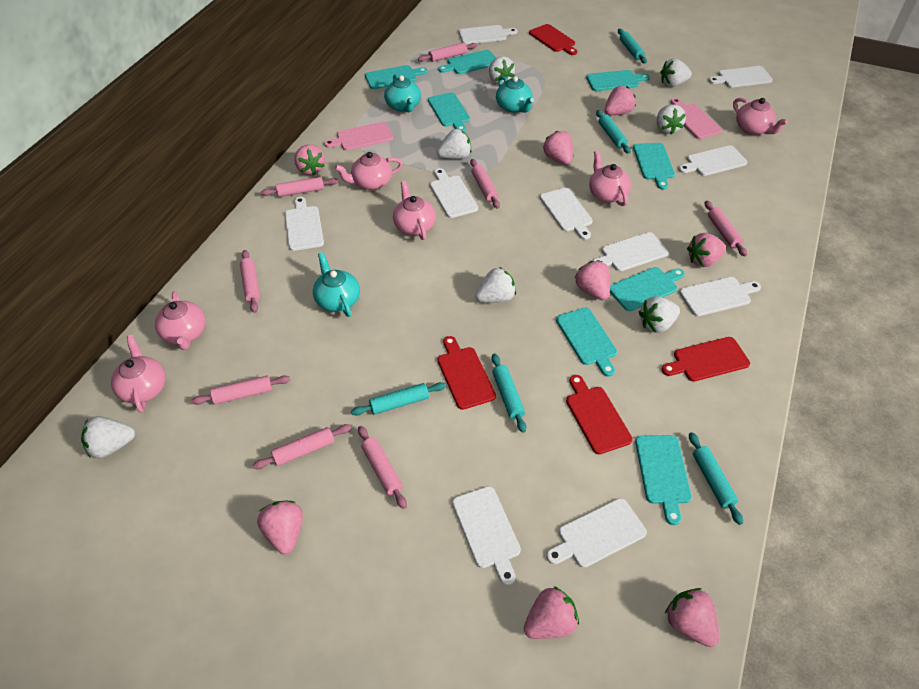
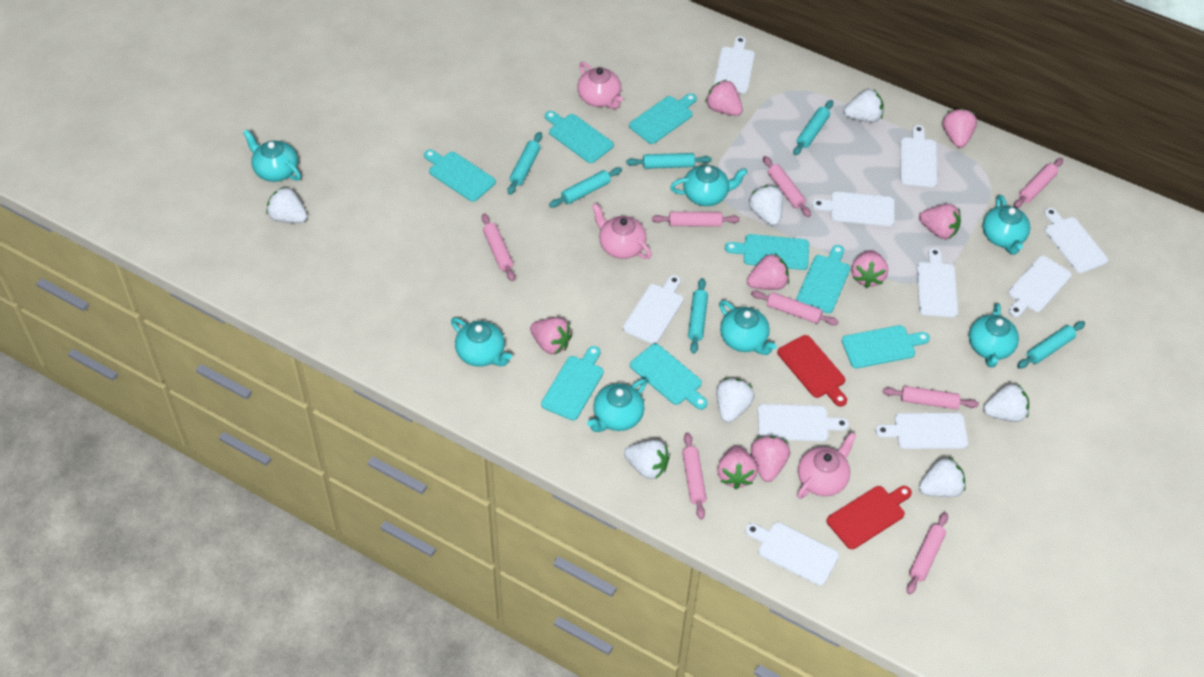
pink cutting board: 2 -> 0
pink teapot: 6 -> 3
red cutting board: 4 -> 2
turquoise rolling pin: 5 -> 6
turquoise teapot: 3 -> 7

